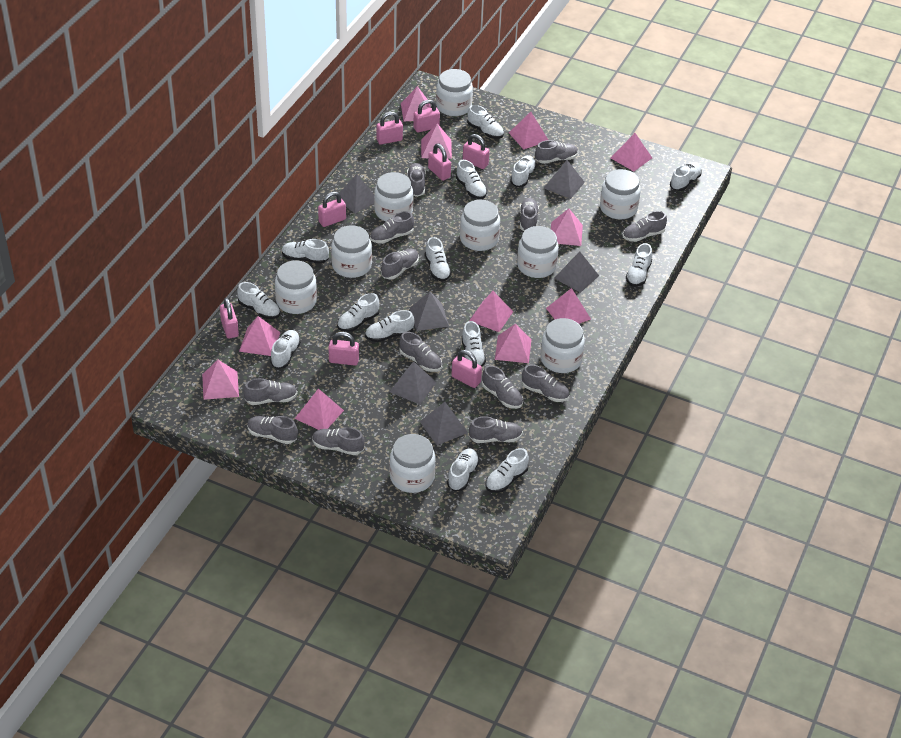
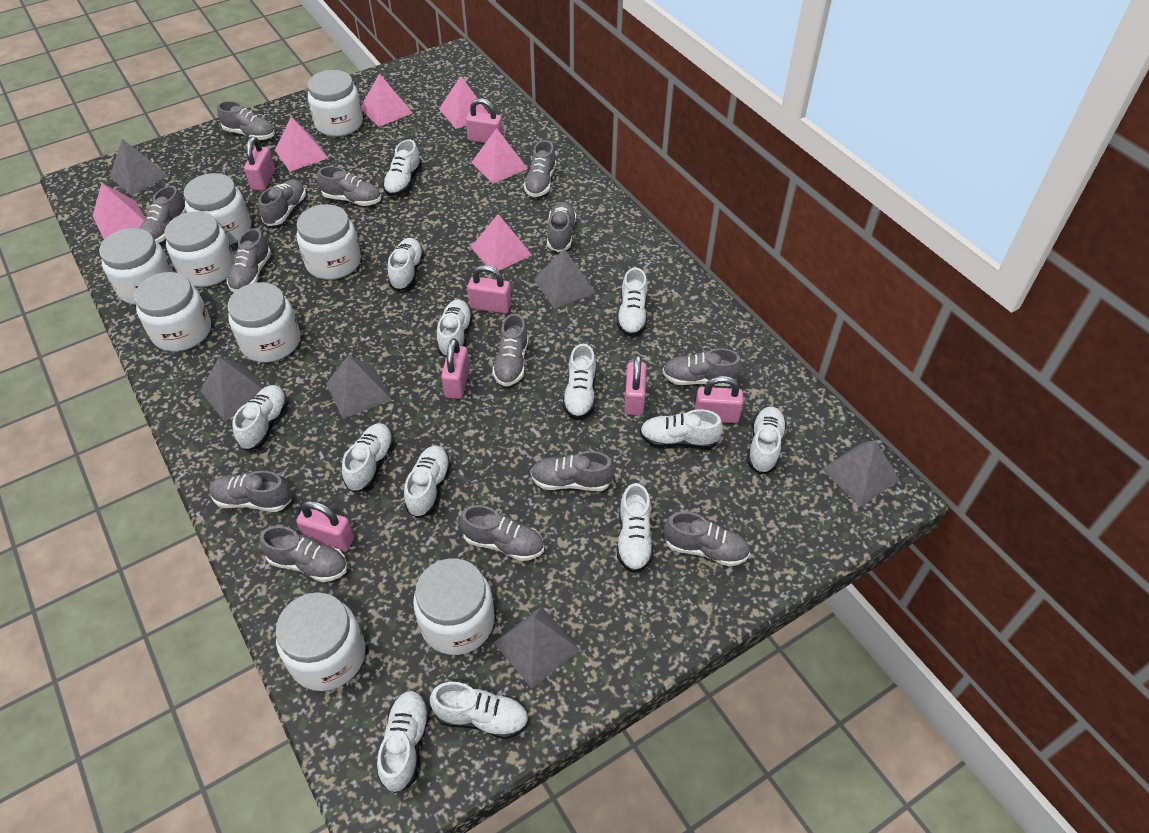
grey shoe: 13 -> 14
pink padlock: 8 -> 7
pink pyramid: 11 -> 6
white shoe: 14 -> 13

